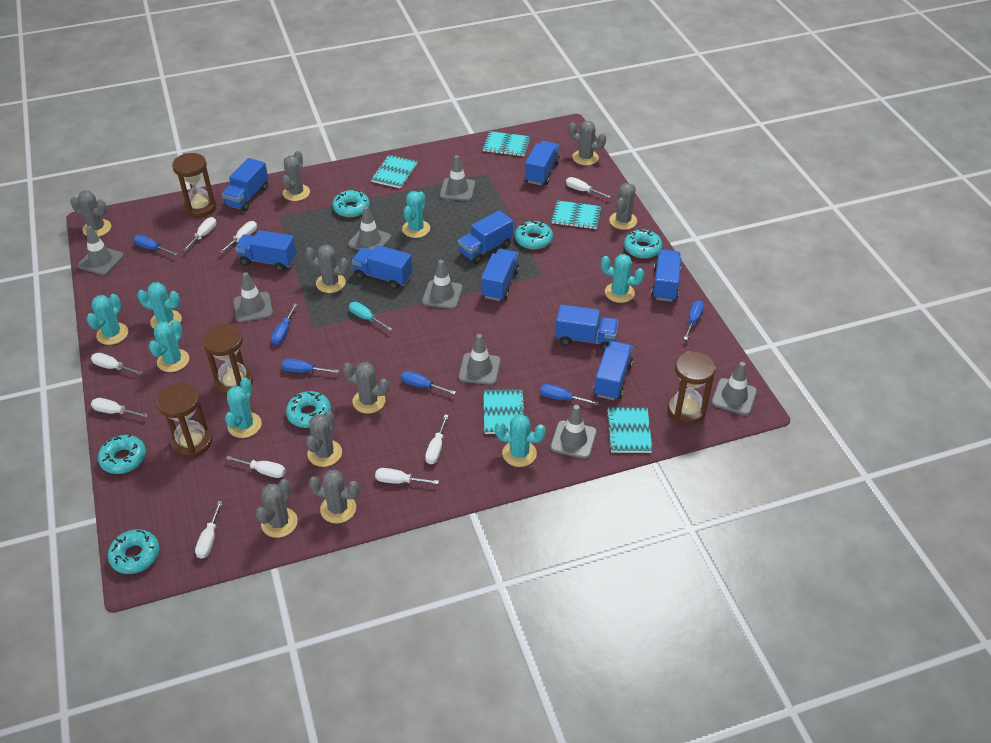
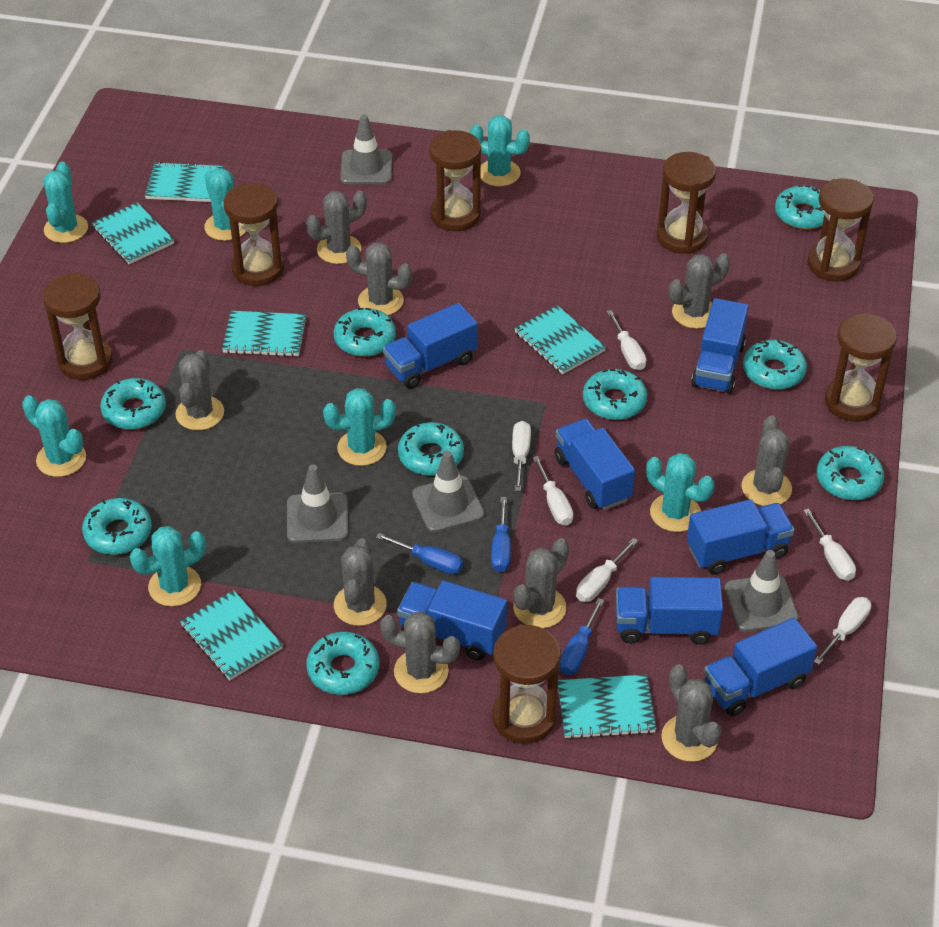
blue screwdriver: 6 -> 3
blue truck: 9 -> 7
brown hourglass: 4 -> 7
grey traffic cone: 8 -> 4
turquoise donut: 6 -> 9
turquoise notebook: 5 -> 6
turquoise screwdriver: 1 -> 0
white screwdriver: 9 -> 6

